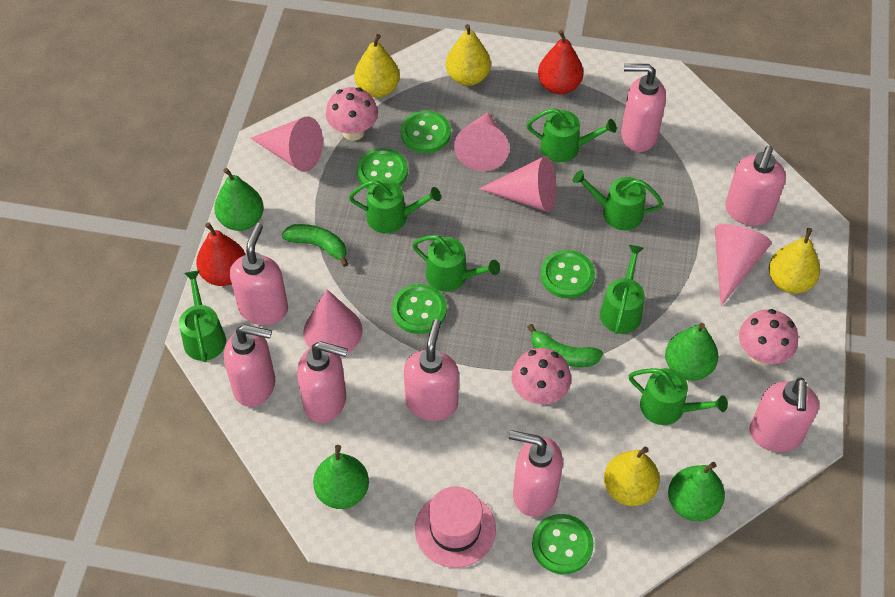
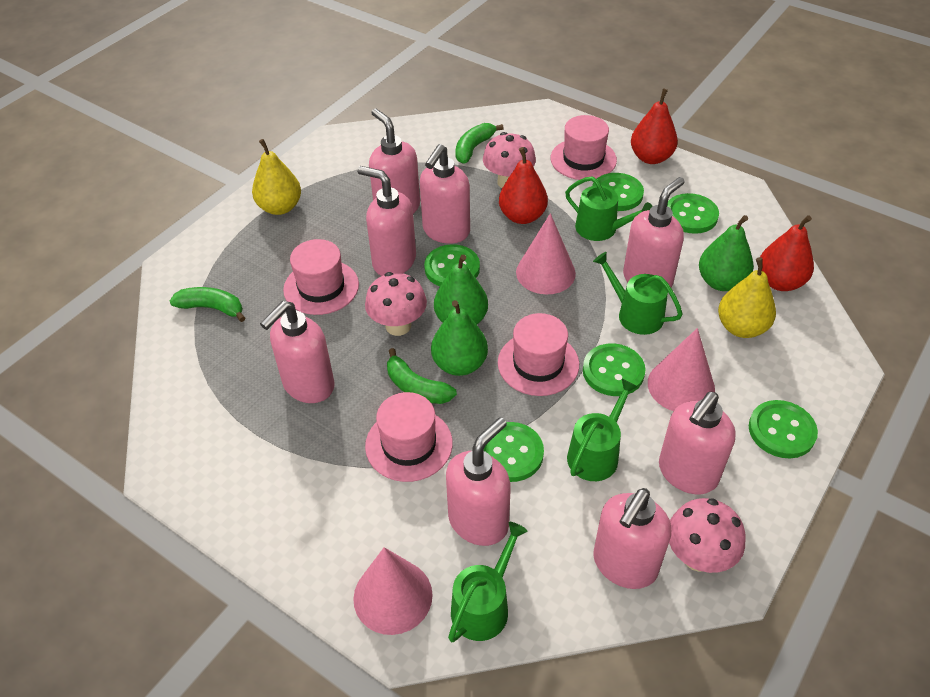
green banana: 2 -> 3
green button: 5 -> 6
green pear: 4 -> 3
green watering can: 7 -> 4
pink cone: 5 -> 3
pink hat: 1 -> 4
red pear: 2 -> 3
yellow pear: 4 -> 2

